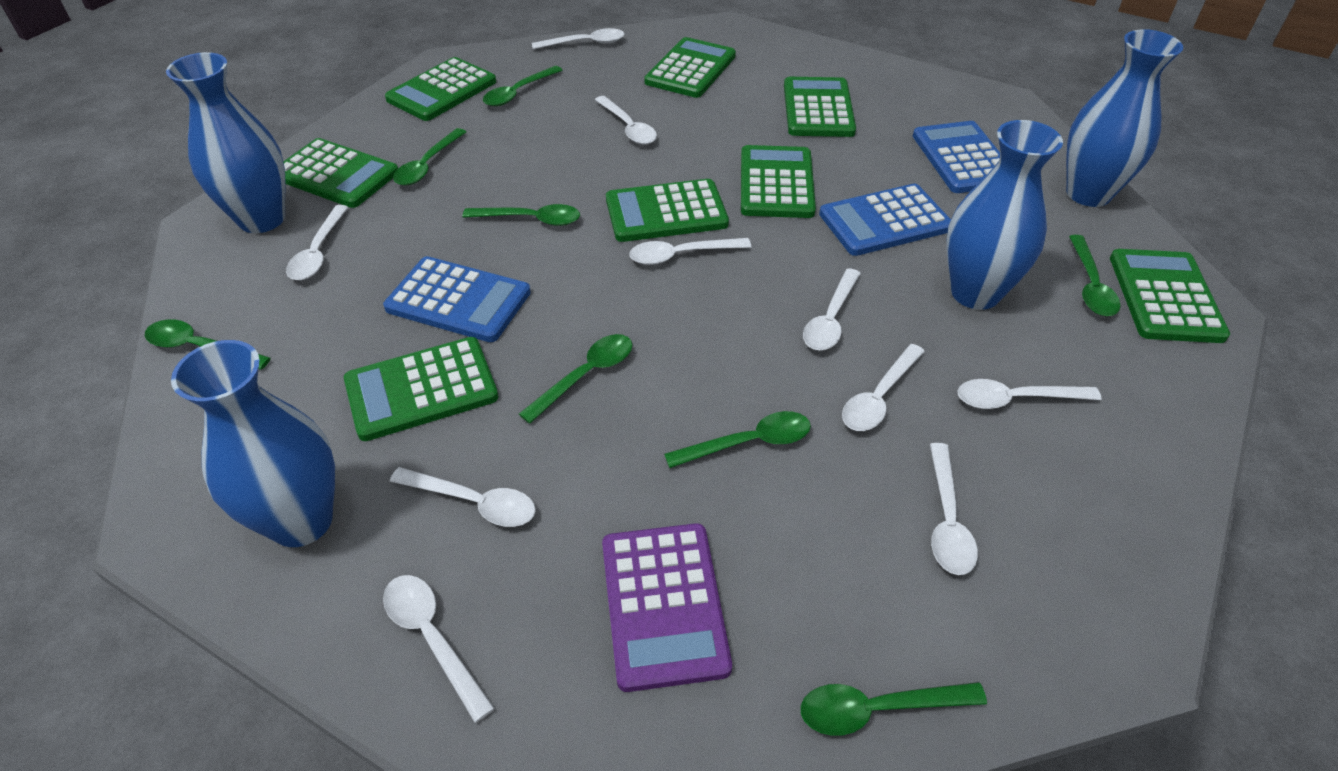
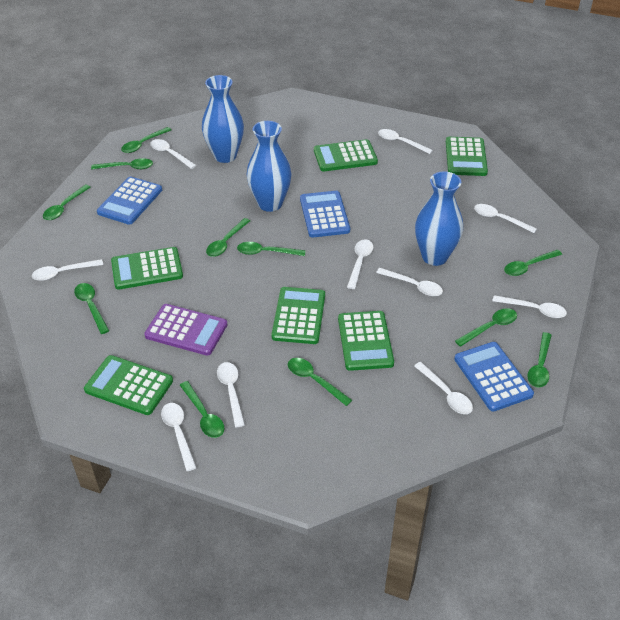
blue vase: 4 -> 3
green calculator: 8 -> 6
green spoon: 8 -> 11

